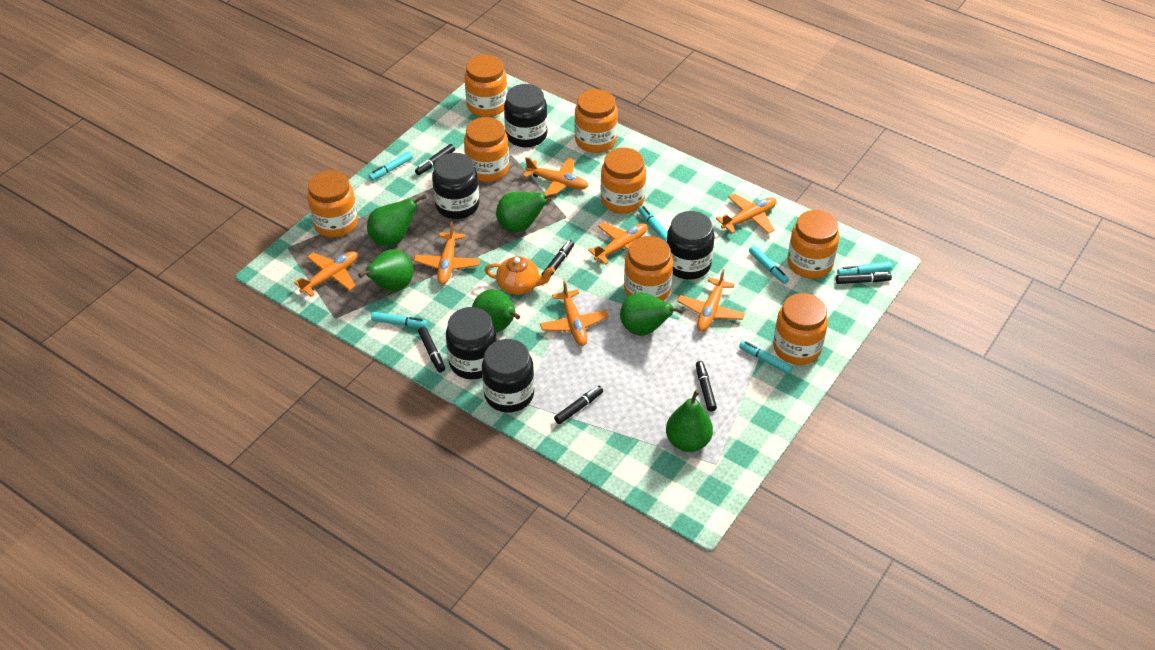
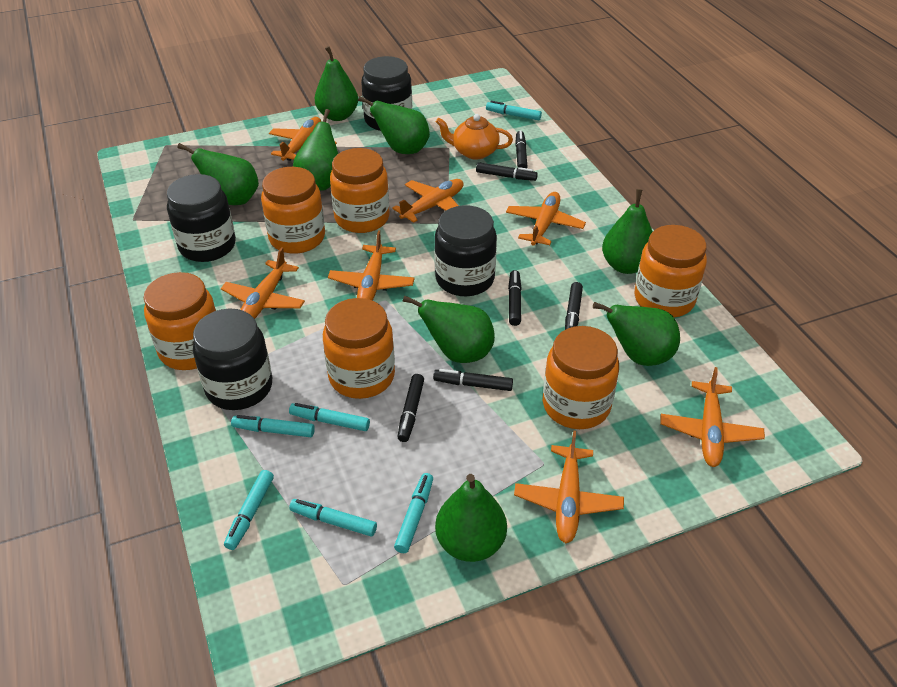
black jar: 5 -> 4
green pear: 6 -> 8
orange jar: 8 -> 6

